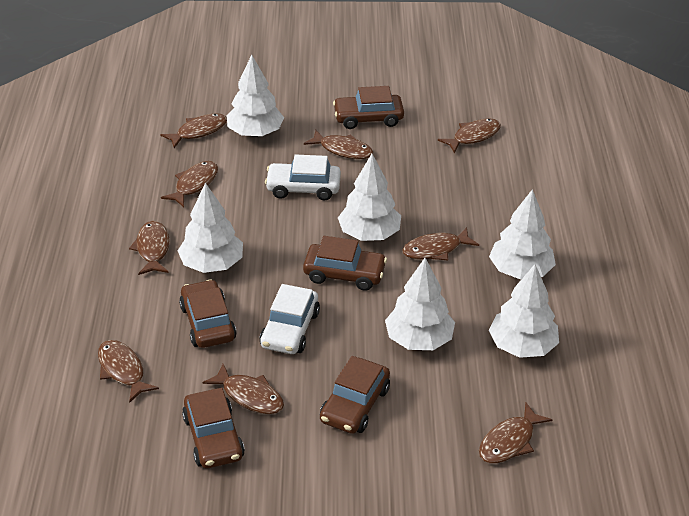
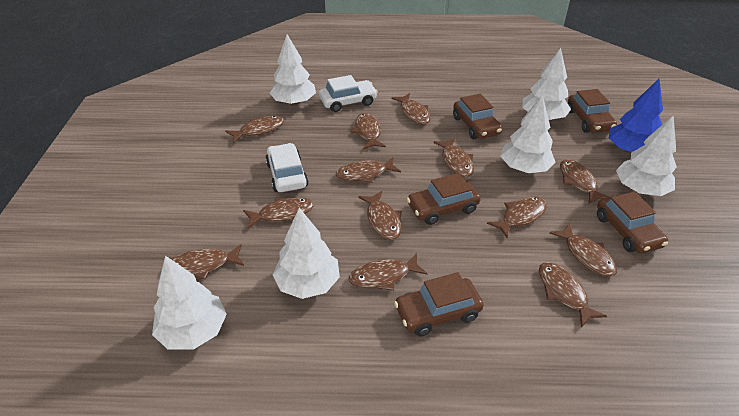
blue tree: 0 -> 1
brown fish: 9 -> 13

